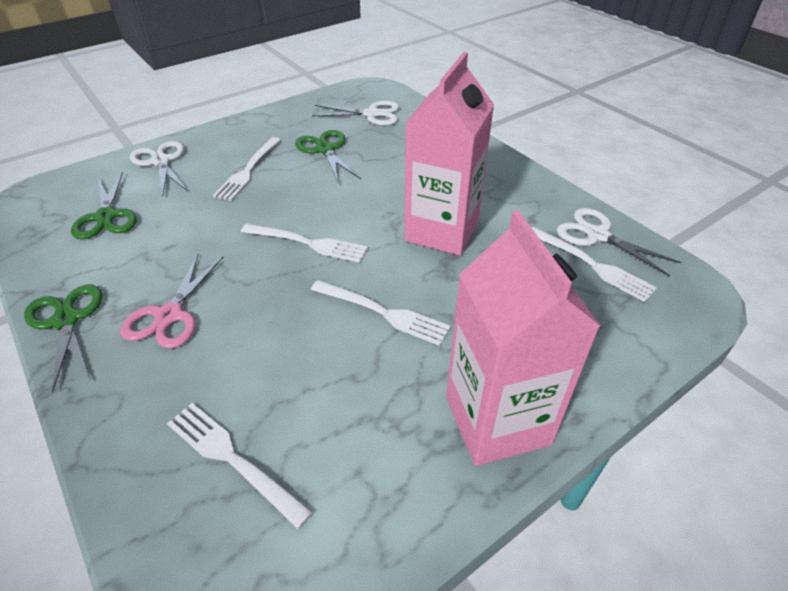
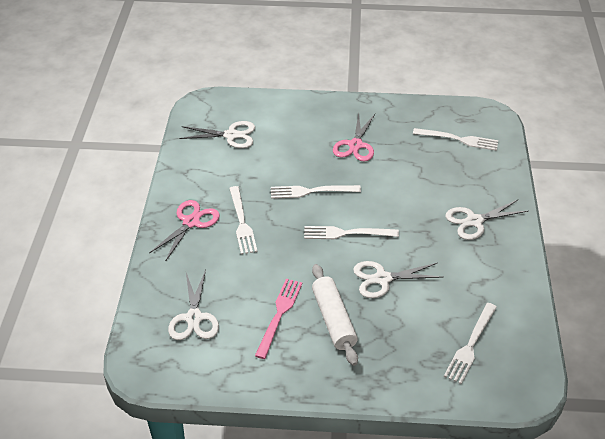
green scissors: 3 -> 0
pink carton: 2 -> 0
pink fork: 0 -> 1
pink scissors: 1 -> 2
white rolling pin: 0 -> 1
white scissors: 3 -> 4

